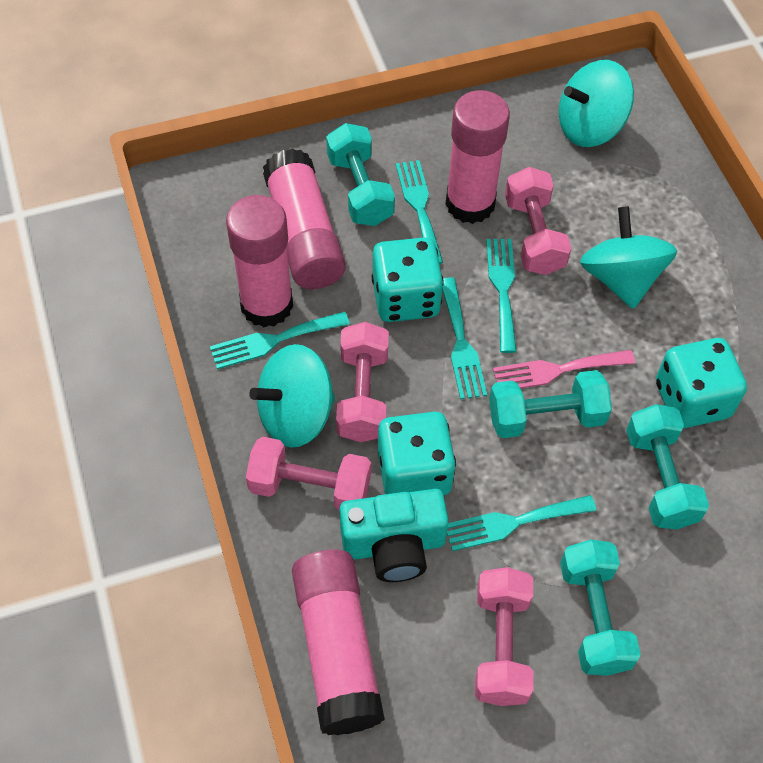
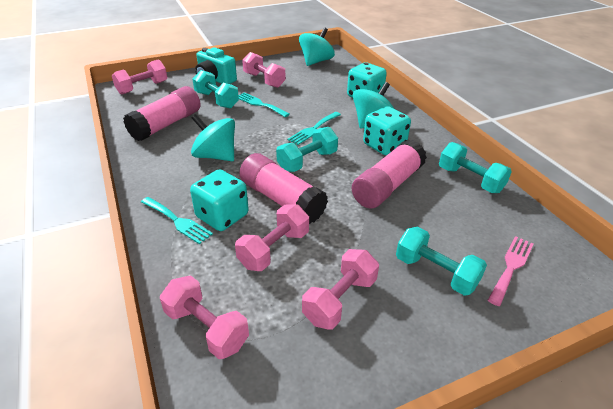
pink dumbbell: 4 -> 5
pink glue stick: 4 -> 3
turquoise fork: 5 -> 3

